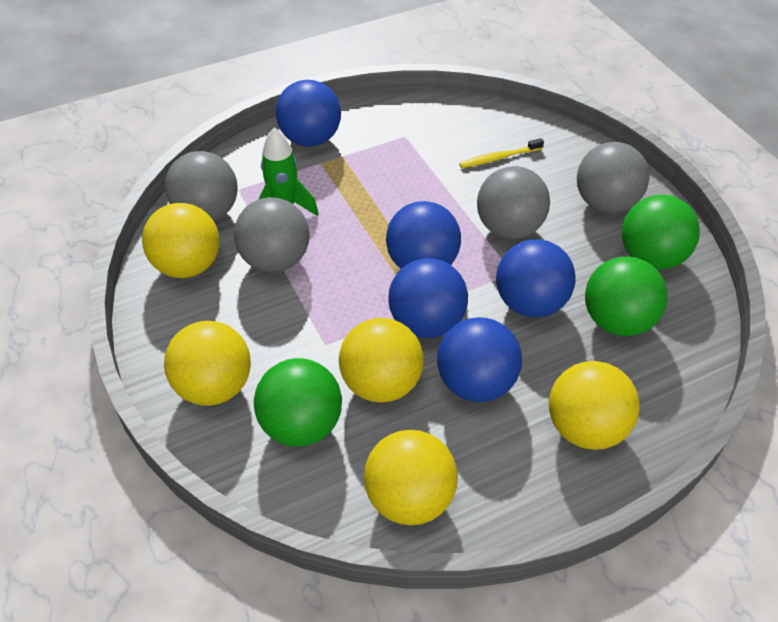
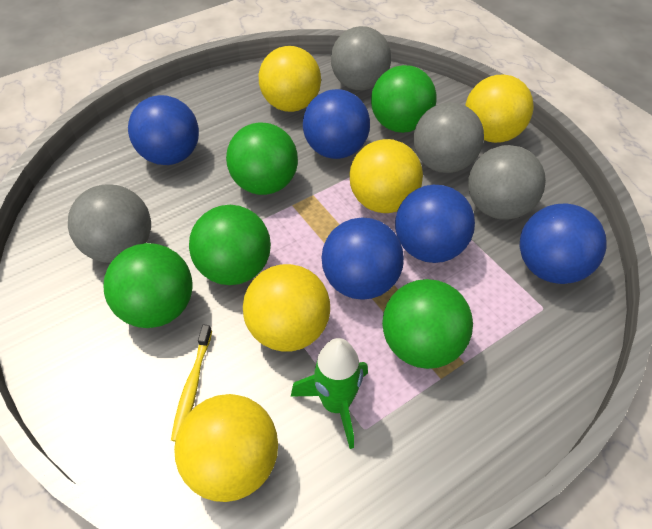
green ball: 3 -> 5

